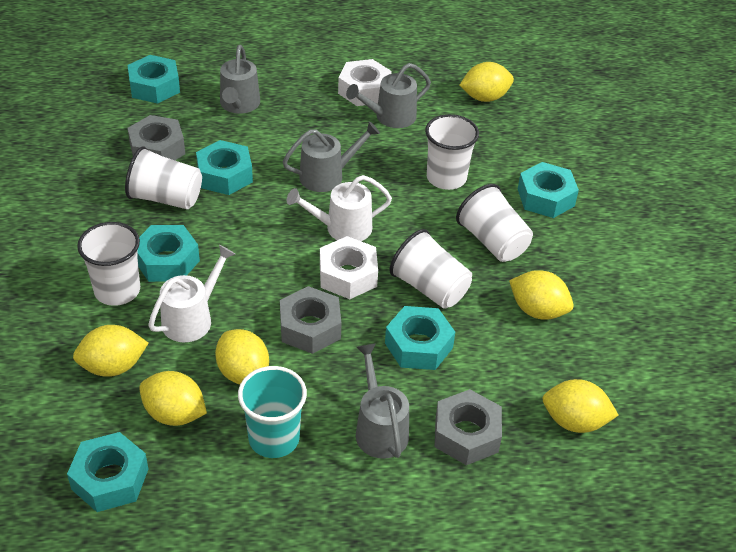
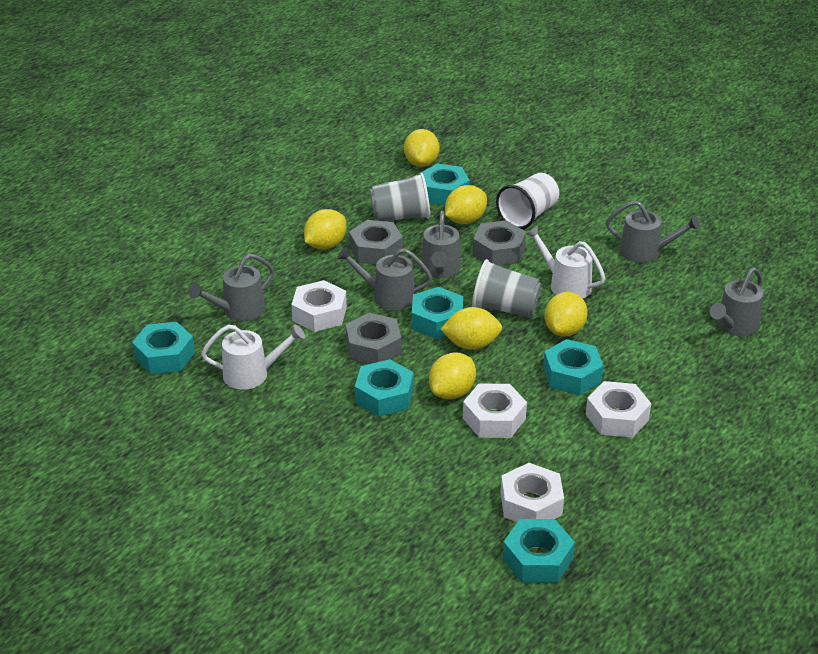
grey cup: 0 -> 2
grey watering can: 4 -> 5
turquoise cup: 1 -> 0
white cup: 5 -> 1
white nut: 2 -> 4

